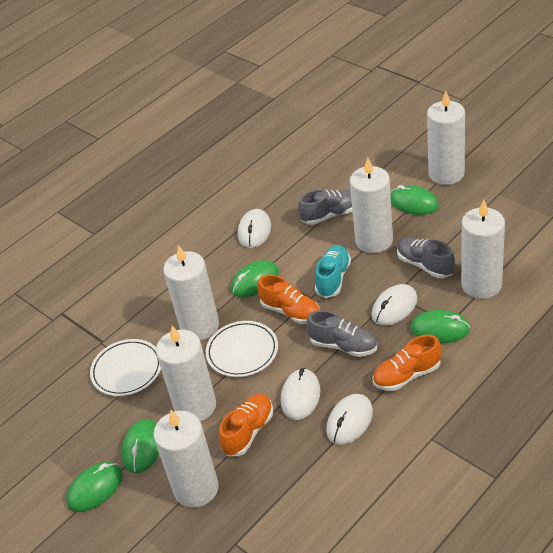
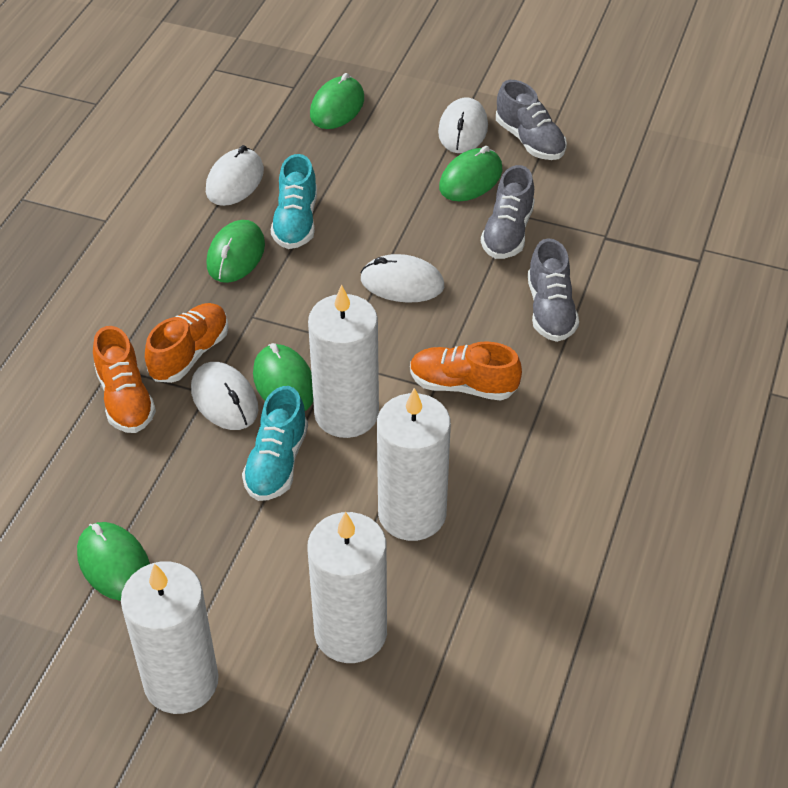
turquoise shoe: 1 -> 2
white candle: 6 -> 4
white plate: 2 -> 0

